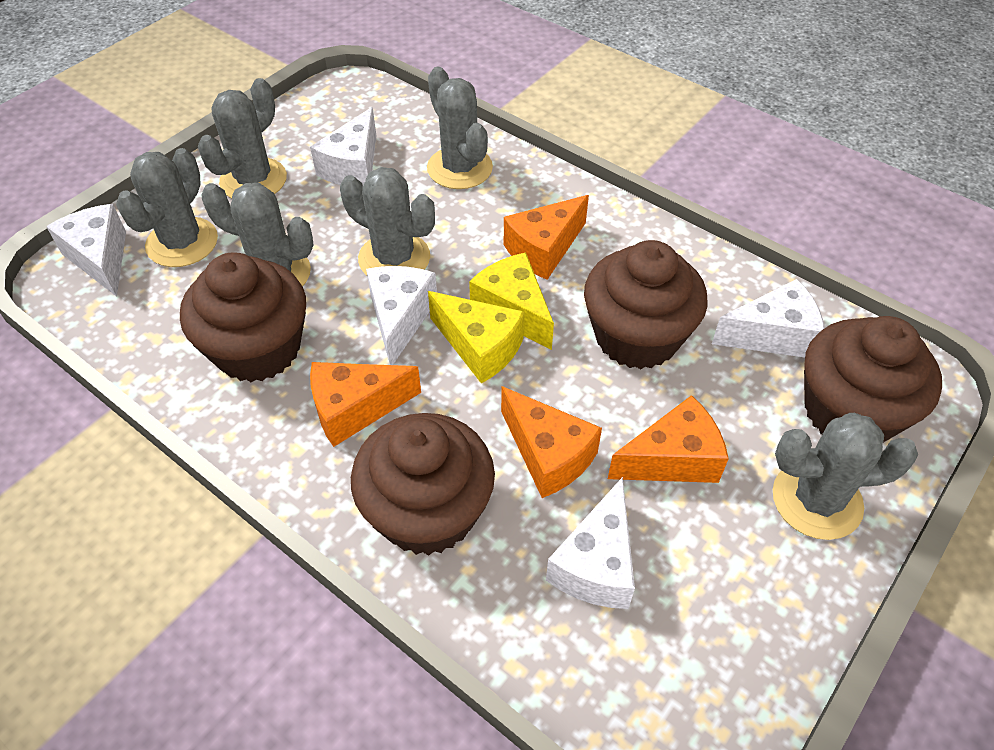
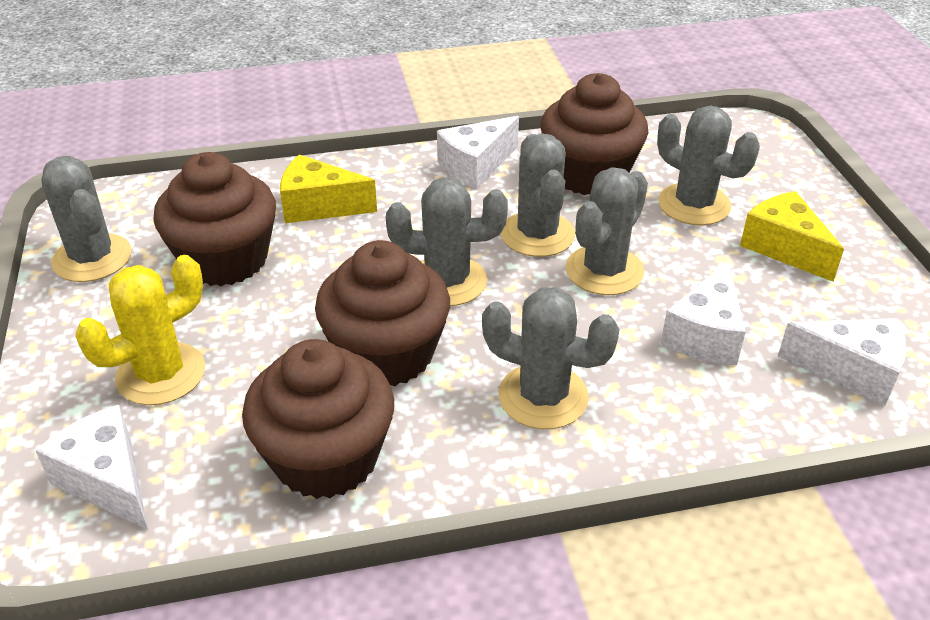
orange cheese: 4 -> 0
white cheese: 5 -> 4
yellow cactus: 0 -> 1

